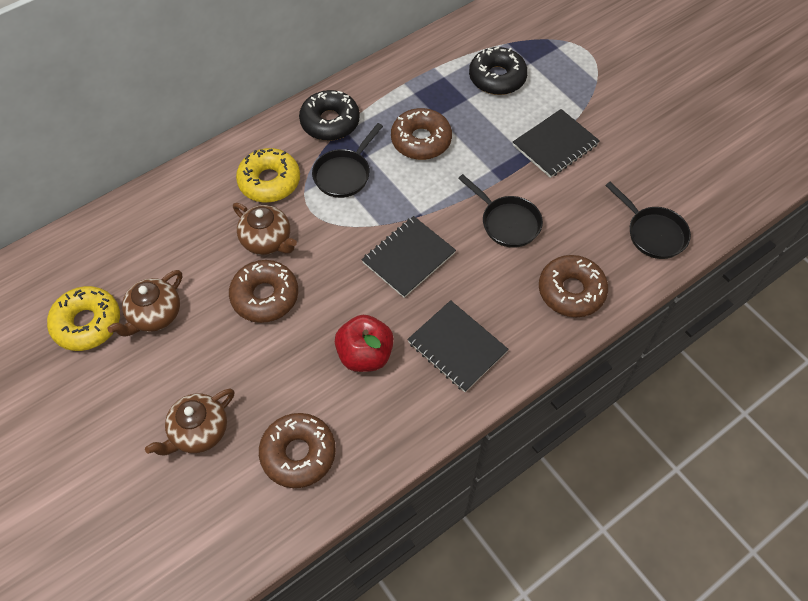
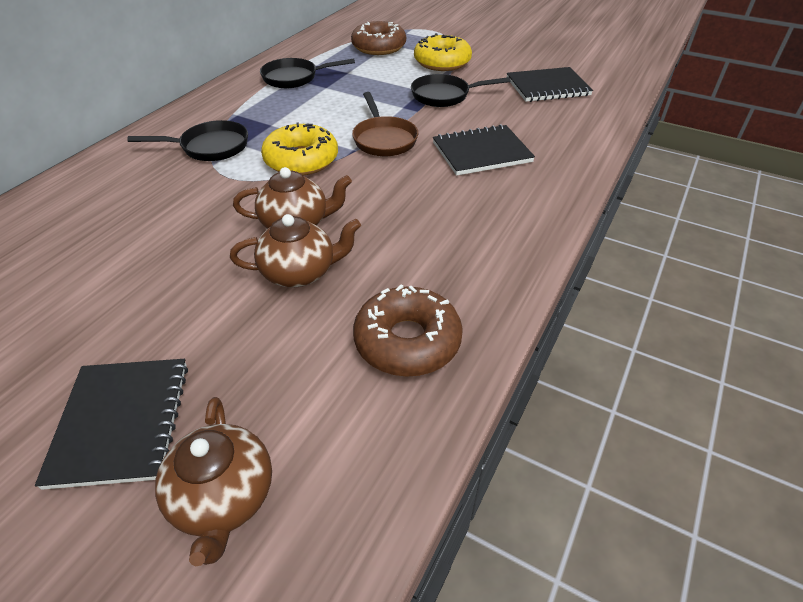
black donut: 2 -> 0
brown donut: 4 -> 2
brown pan: 0 -> 1
red apple: 1 -> 0

